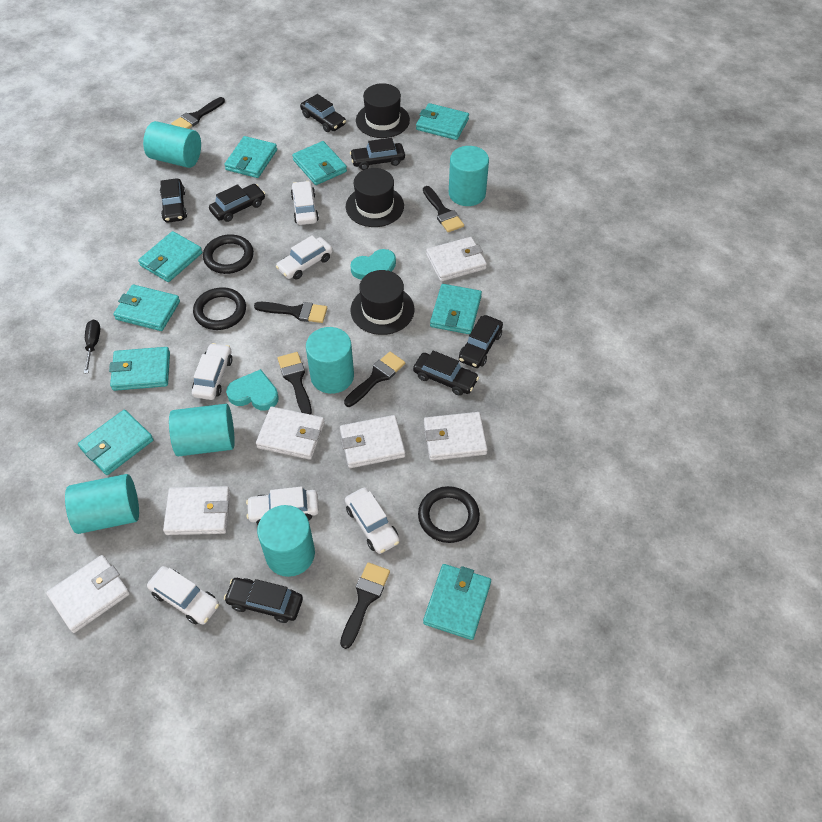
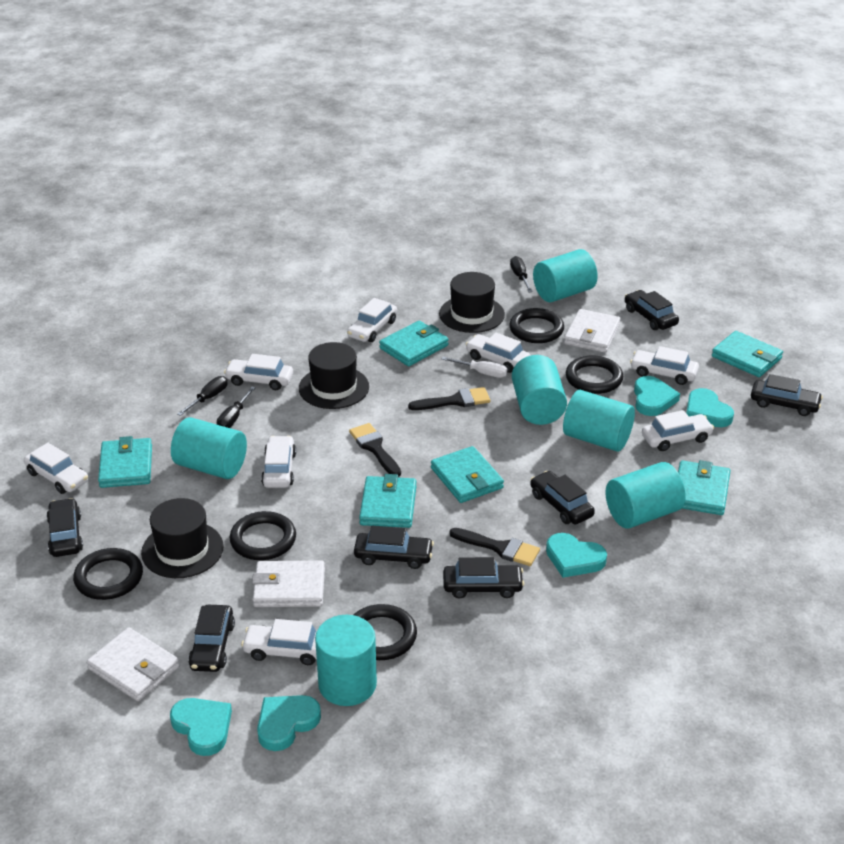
black brush: 6 -> 3
black ring: 3 -> 5
black screwdriver: 1 -> 3
turquoise heart: 2 -> 5
turquoise wallet: 9 -> 6
white car: 6 -> 8
white screwdriver: 0 -> 1
white wallet: 6 -> 3

